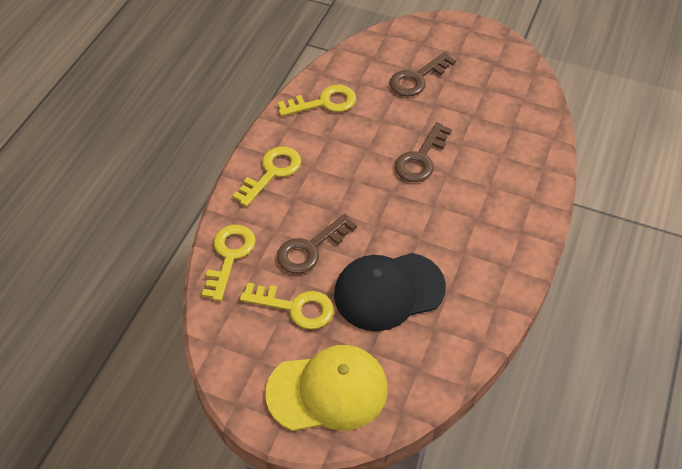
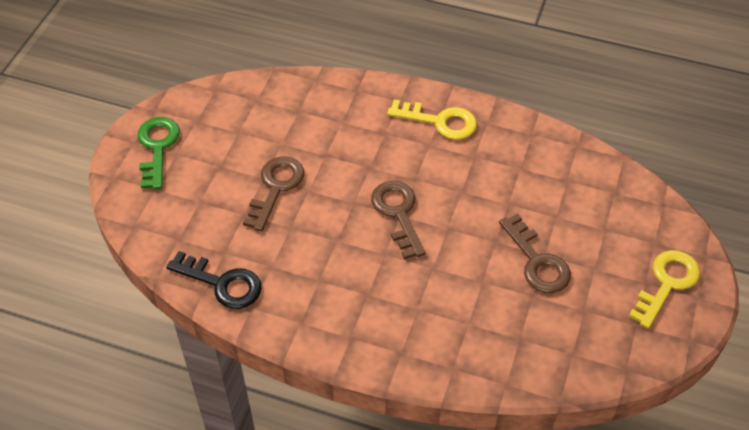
black cap: 1 -> 0
black key: 0 -> 1
green key: 0 -> 1
yellow cap: 1 -> 0
yellow key: 4 -> 2

